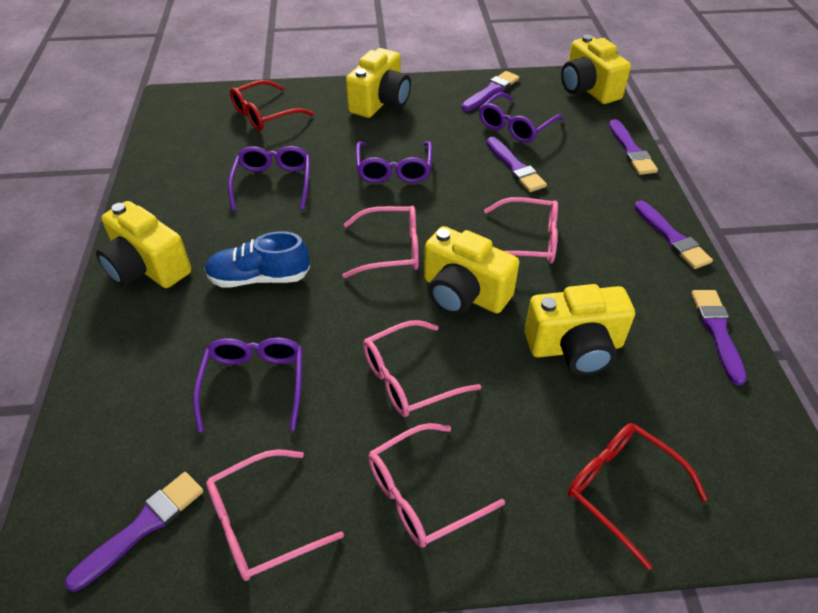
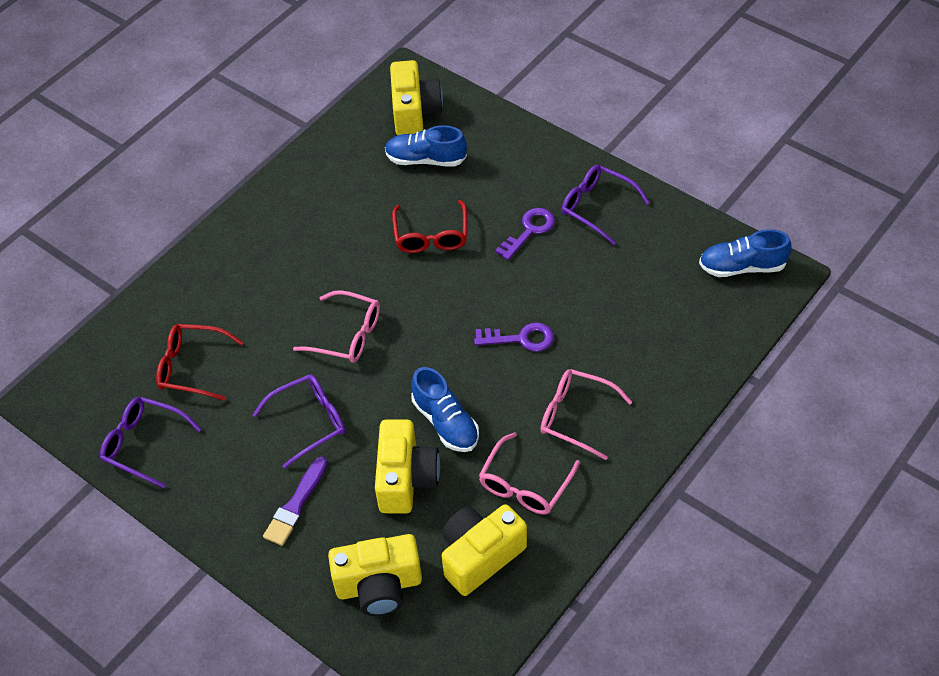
blue shoe: 1 -> 3
pink glasses: 5 -> 3
purple brush: 6 -> 1
purple glasses: 4 -> 3
purple key: 0 -> 2
yellow camera: 5 -> 4

